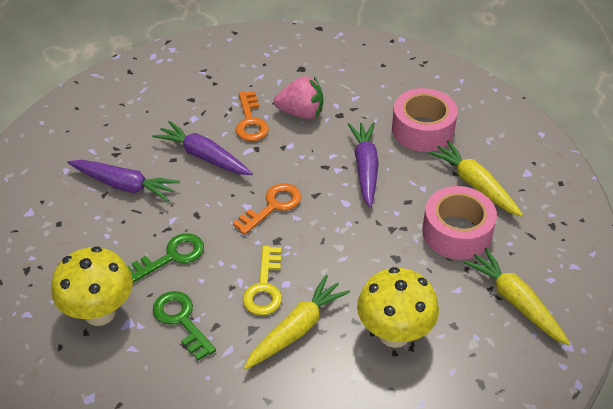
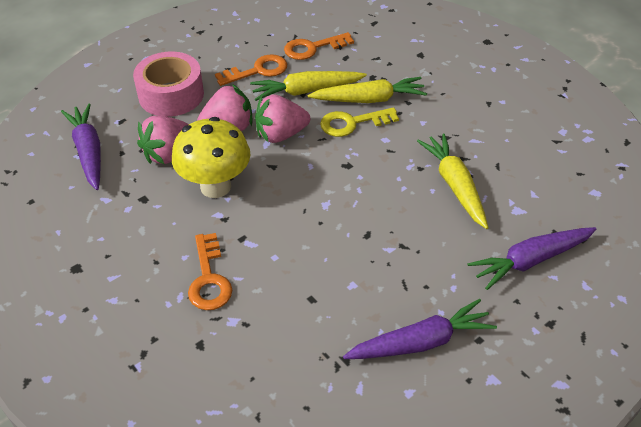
green key: 2 -> 0
orange key: 2 -> 3
pink strawberry: 1 -> 3
pink tape: 2 -> 1
yellow mushroom: 2 -> 1

